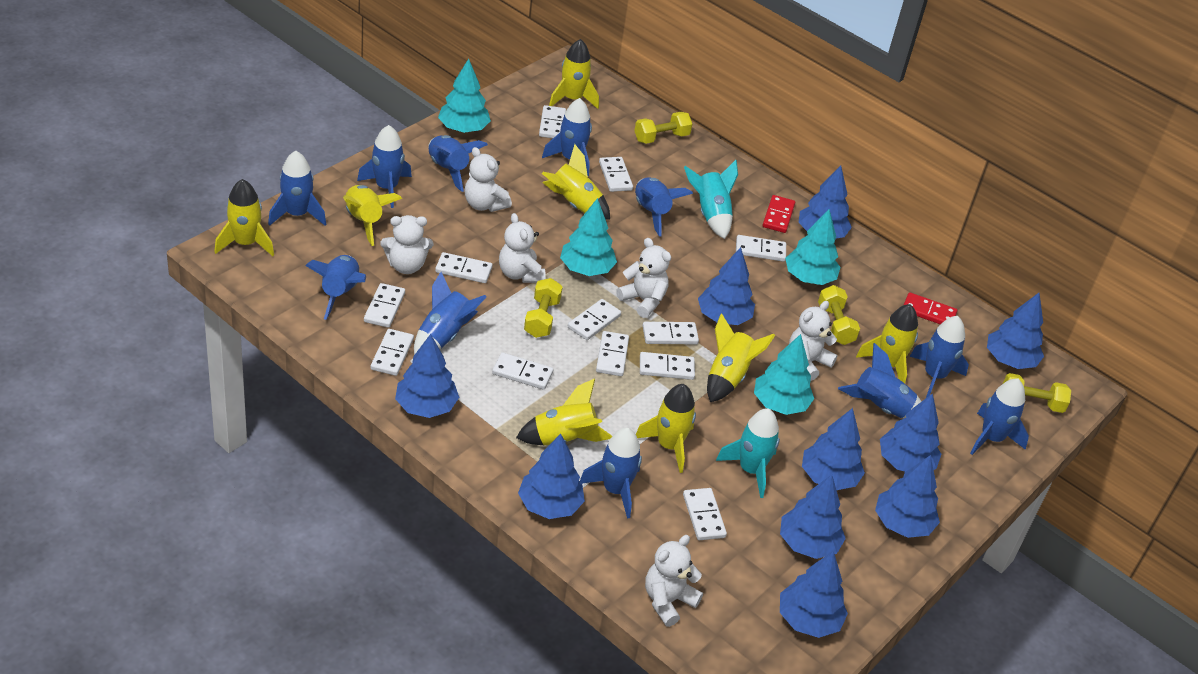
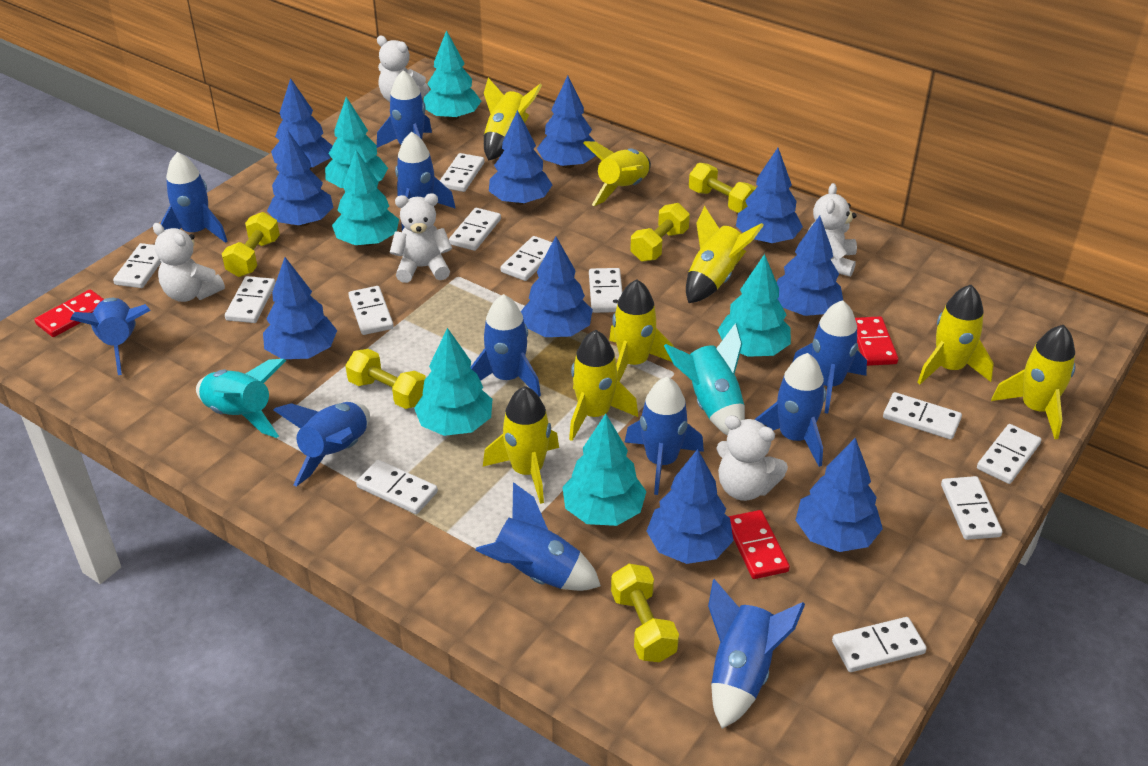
red domino: 2 -> 3
turquoise tree: 4 -> 6
white teddy bear: 6 -> 5
yellow dumbbell: 4 -> 5

